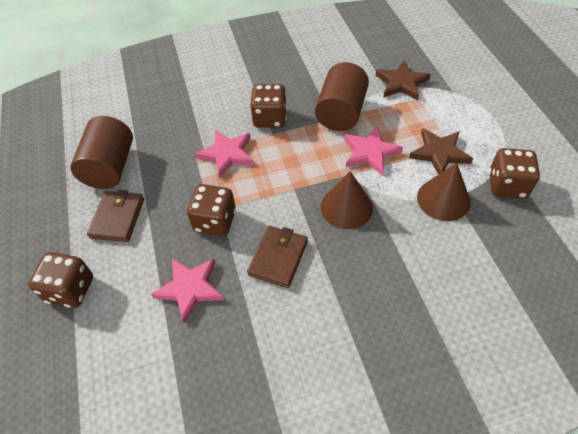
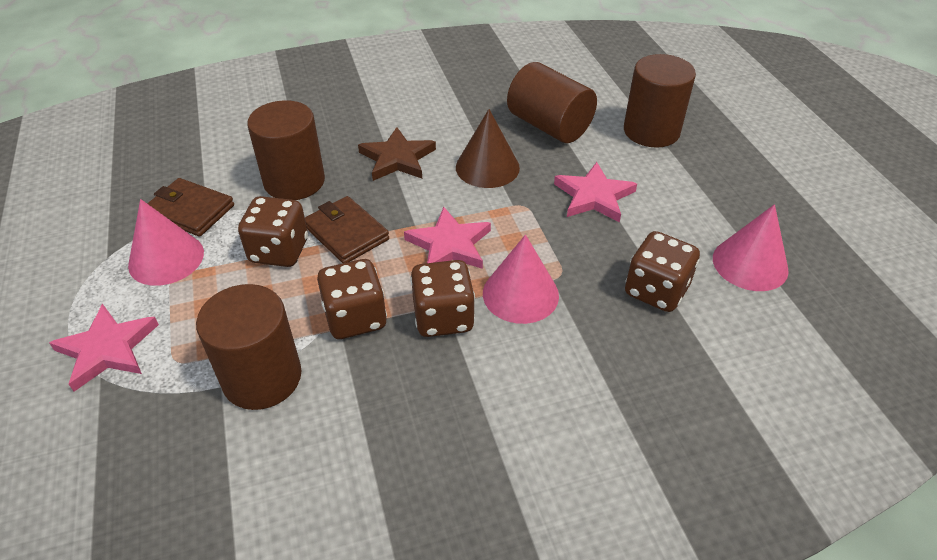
brown cone: 2 -> 1
brown cylinder: 2 -> 4
brown star: 2 -> 1
pink cone: 0 -> 3

